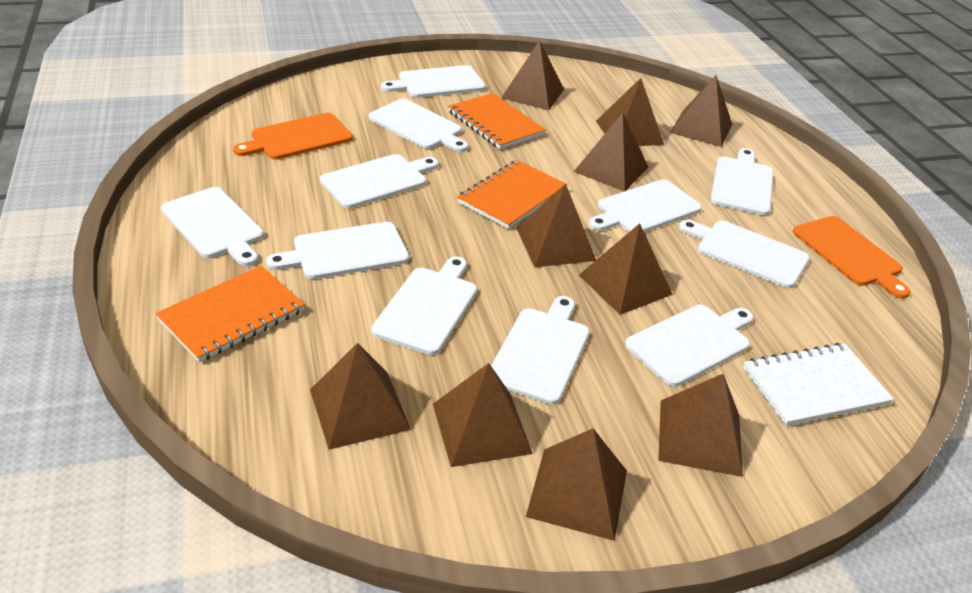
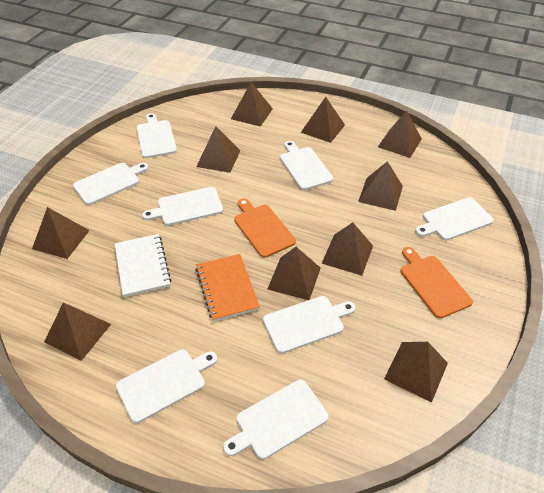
orange notebook: 3 -> 1
white cutting board: 11 -> 8

